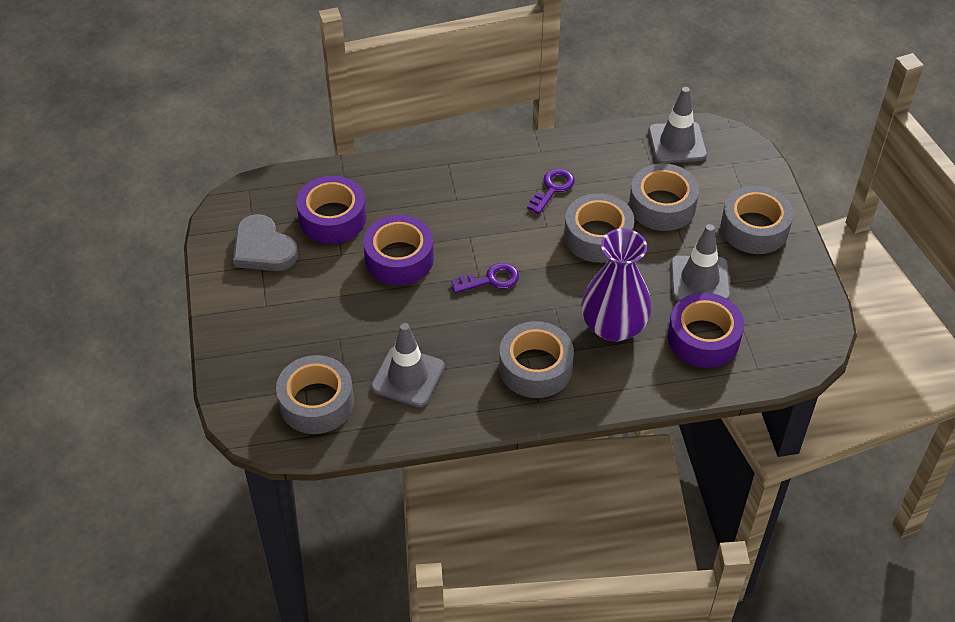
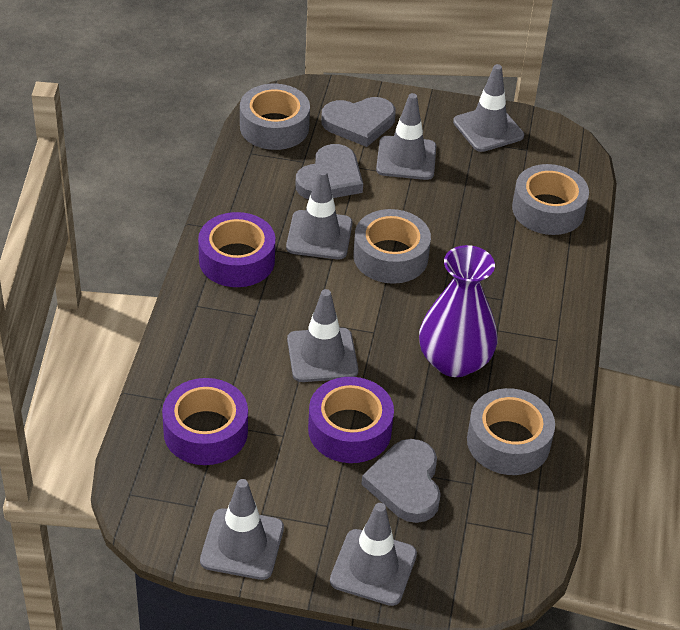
grey heart: 1 -> 3
grey tape: 5 -> 4
grey traffic cone: 3 -> 6
purple key: 2 -> 0

